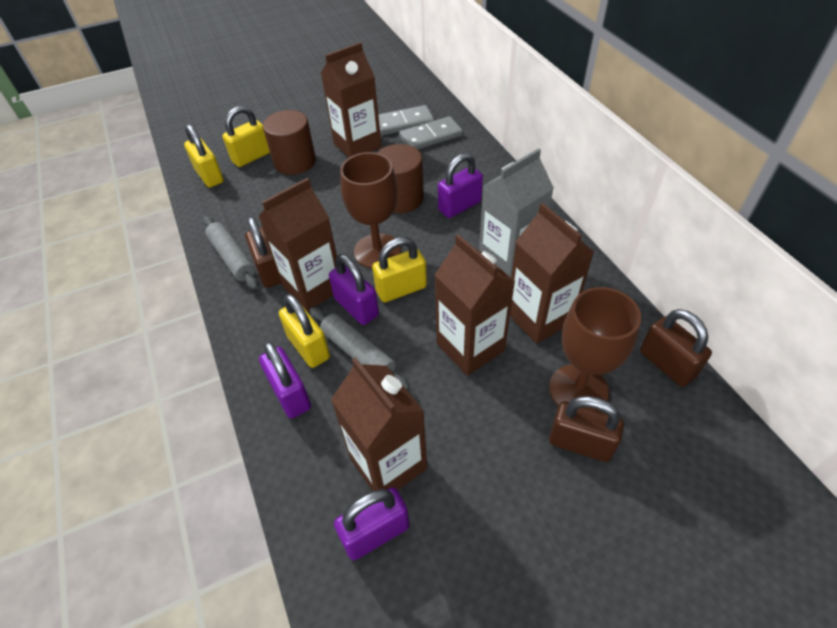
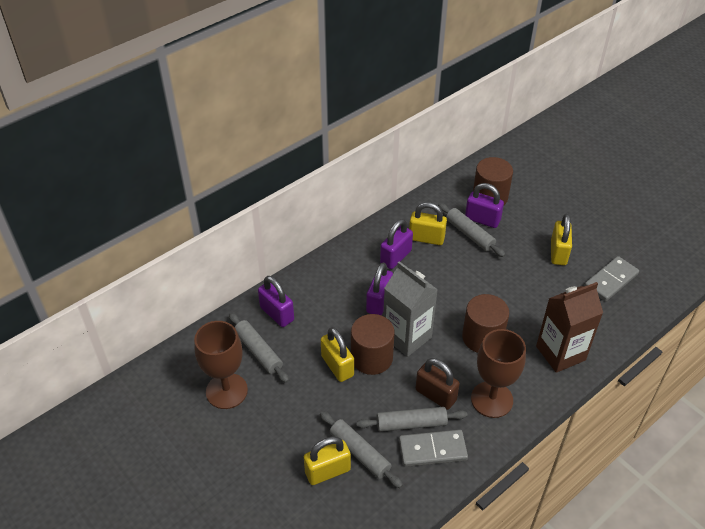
brown carton: 5 -> 1
brown cylinder: 2 -> 3
brown padlock: 3 -> 1
grey rolling pin: 2 -> 4

